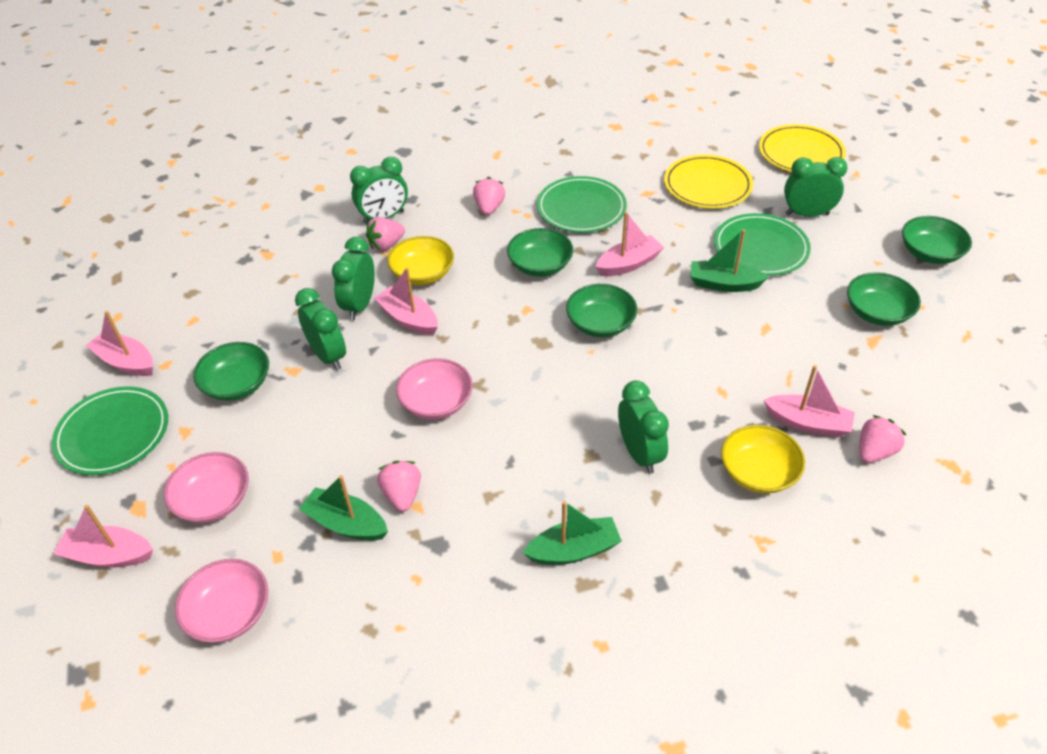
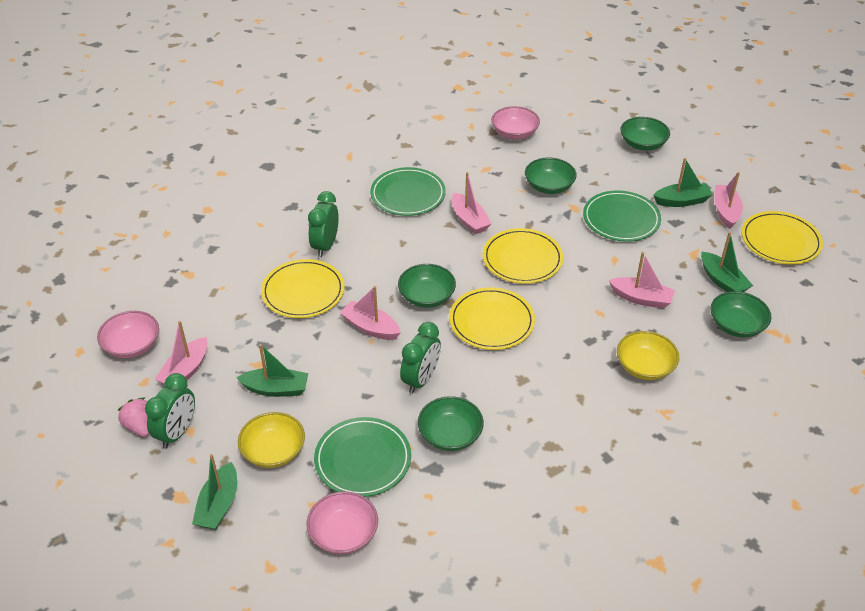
green boat: 3 -> 4
green clock: 5 -> 3
pink strawberry: 4 -> 1
yellow plate: 2 -> 4

